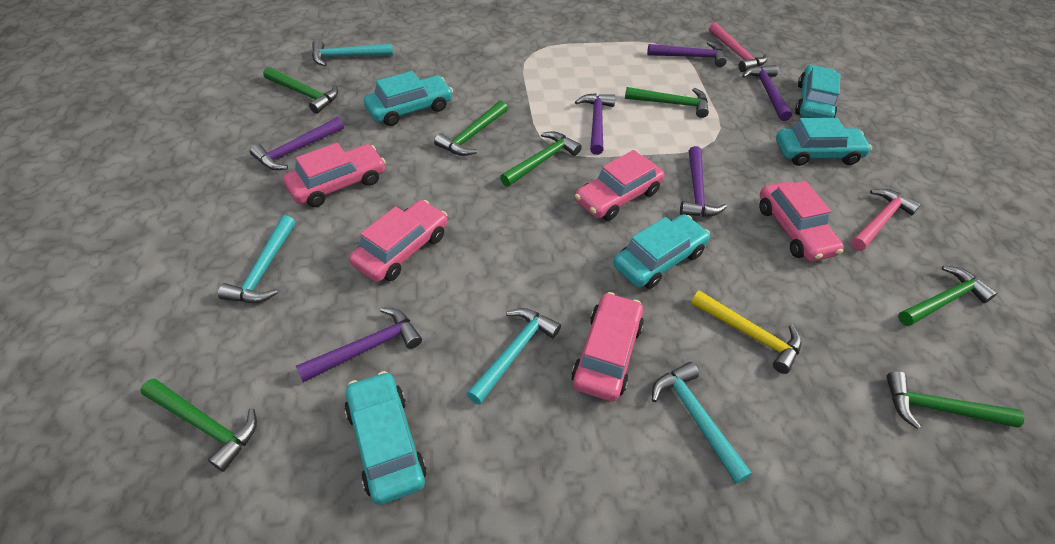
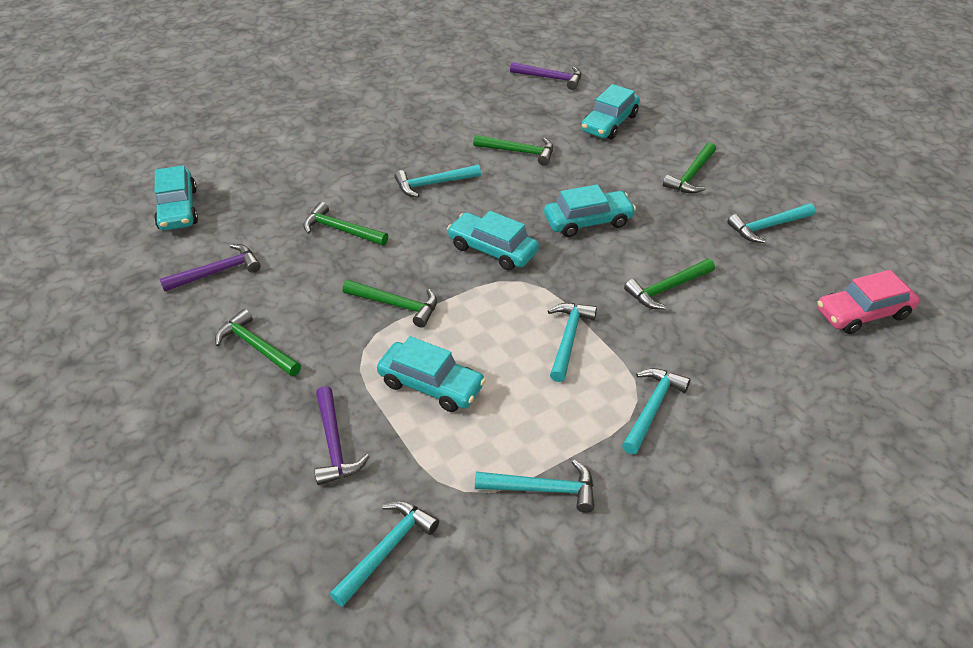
green hammer: 7 -> 6
pink car: 5 -> 1
pink hammer: 2 -> 0
purple hammer: 6 -> 3
turquoise hammer: 4 -> 6
yellow hammer: 1 -> 0

